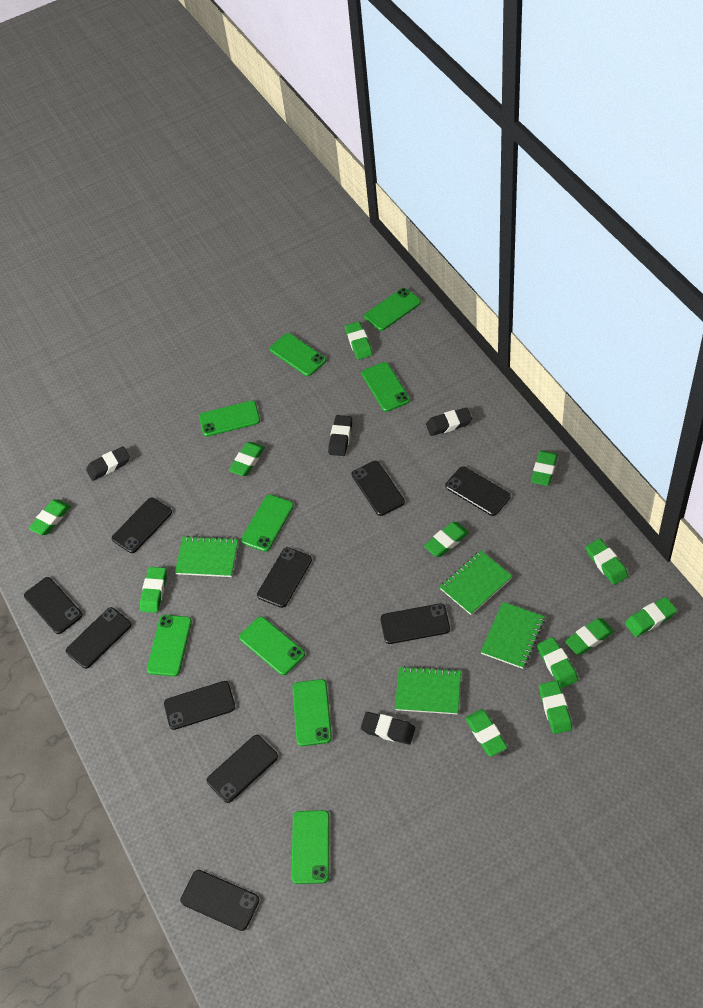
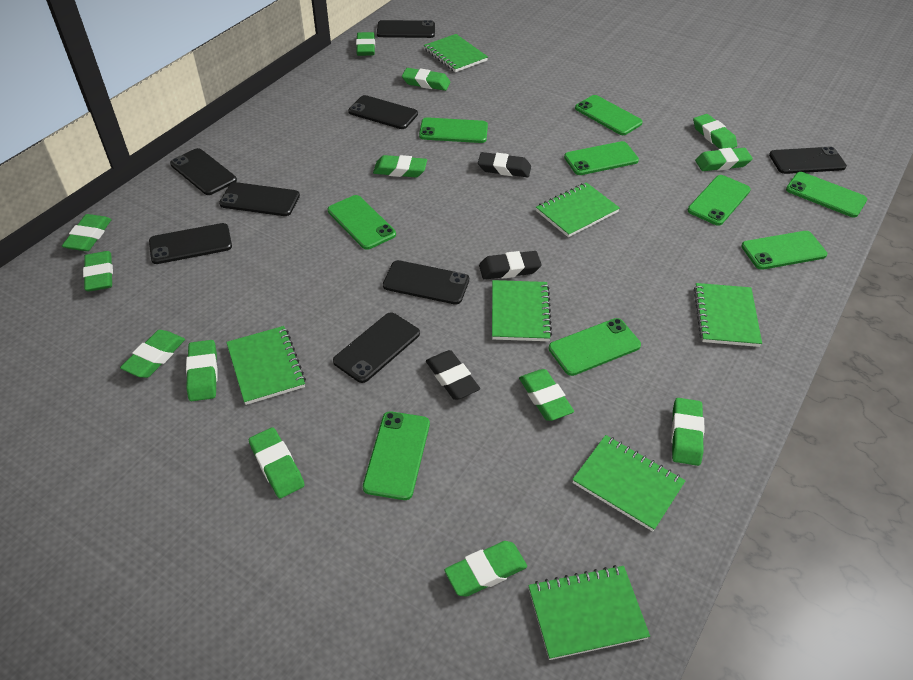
black eraser: 4 -> 3
black phone: 10 -> 8
green eraser: 12 -> 13
green notebook: 4 -> 7

